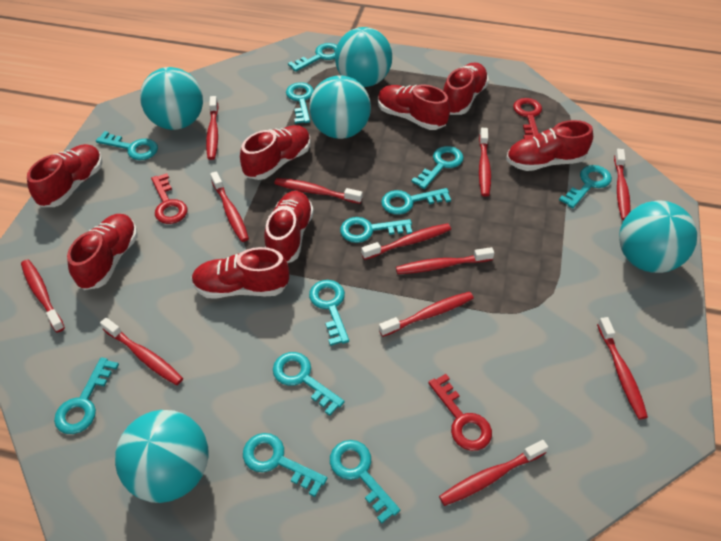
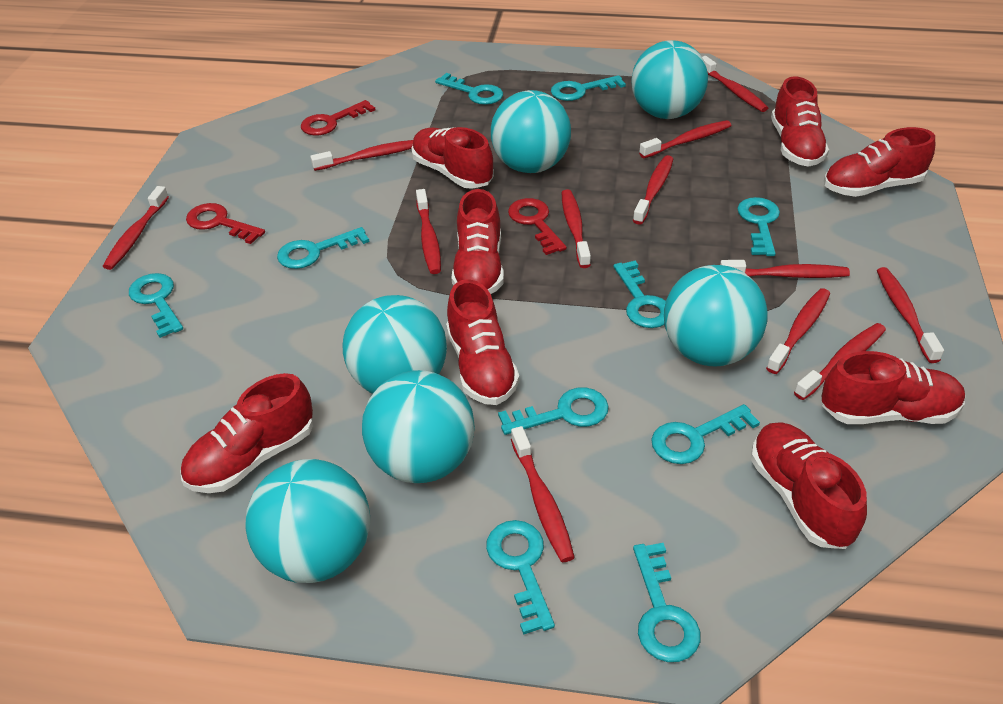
turquoise ball: 5 -> 6
turquoise key: 12 -> 10

